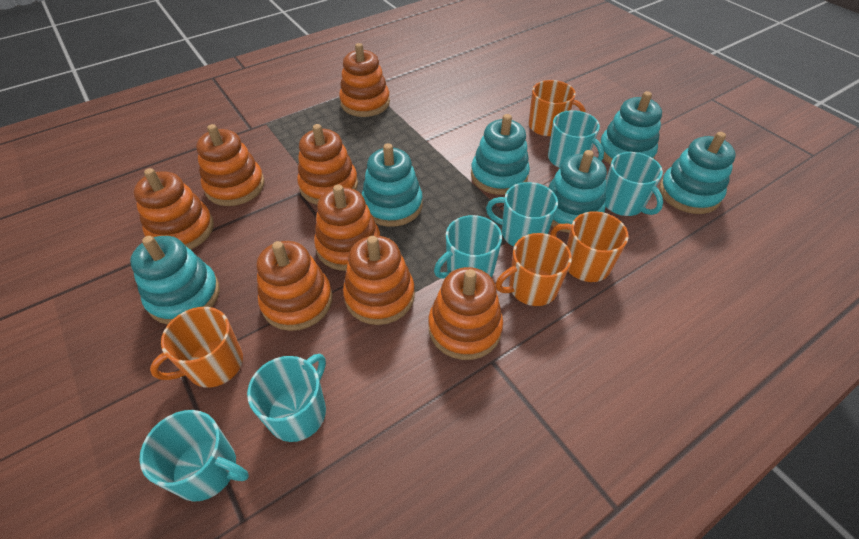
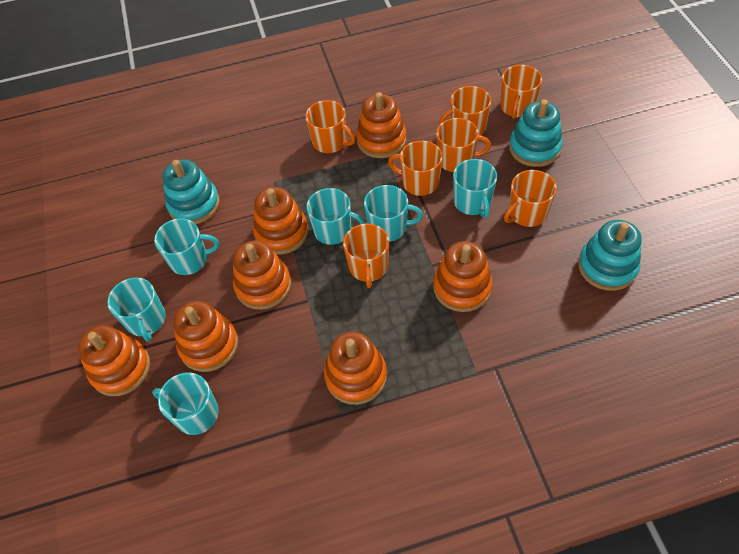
orange mug: 4 -> 7
orange stacking toy: 8 -> 7
turquoise stacking toy: 6 -> 3

